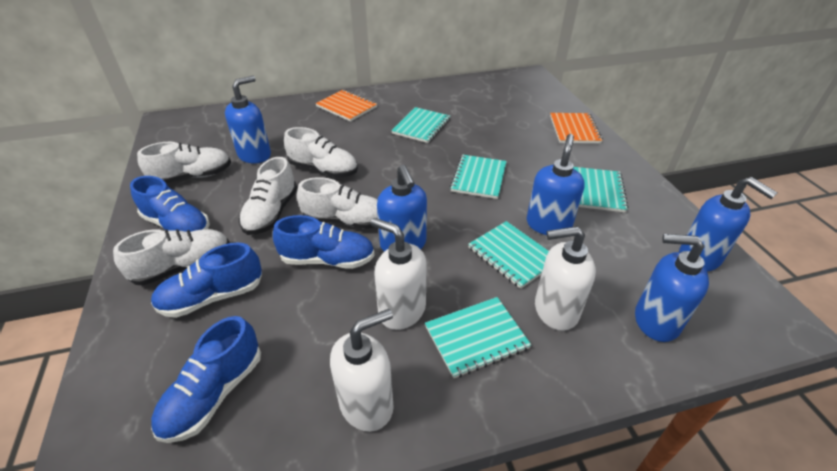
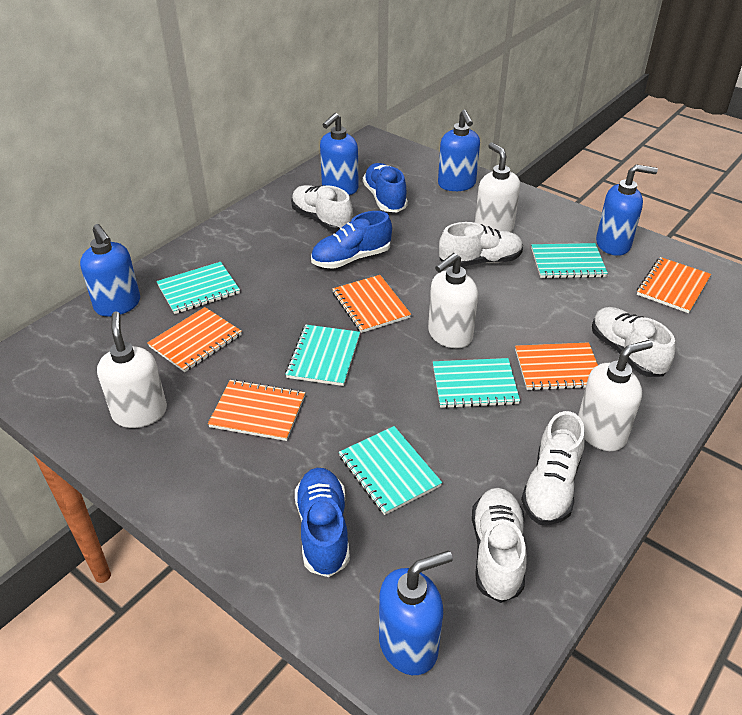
blue shoe: 4 -> 3
orange notebook: 2 -> 5
white soap dispenser: 3 -> 4

